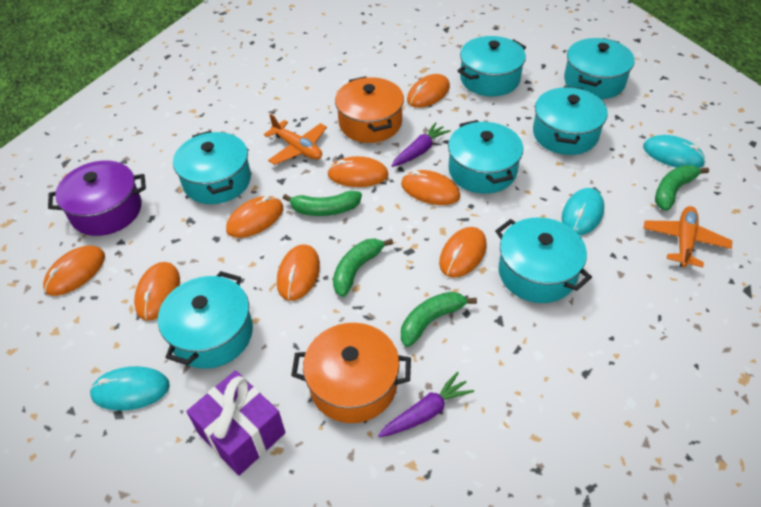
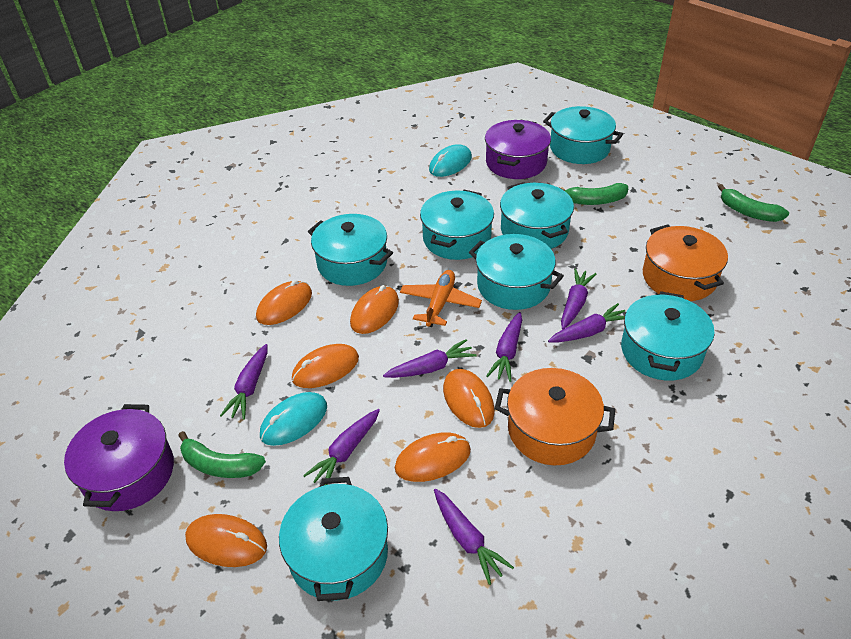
green banana: 4 -> 3
orange mouse: 8 -> 6
orange plane: 2 -> 1
purple carrot: 2 -> 7
purple gift: 1 -> 0
purple pot: 1 -> 2
turquoise mouse: 3 -> 2

